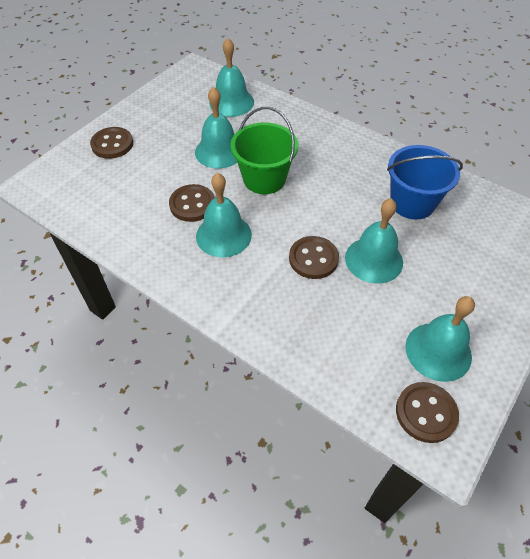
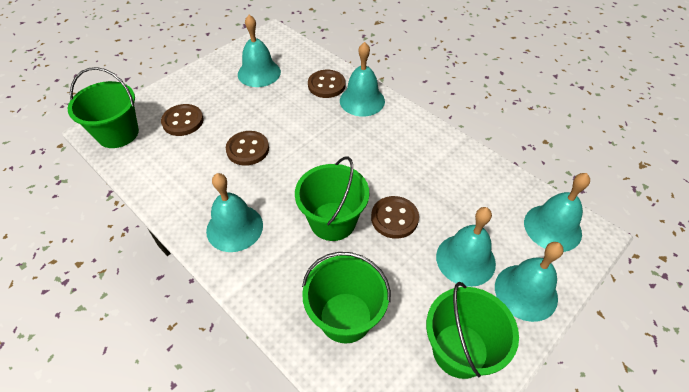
blue bucket: 1 -> 0
green bucket: 1 -> 4
turquoise bell: 5 -> 6

